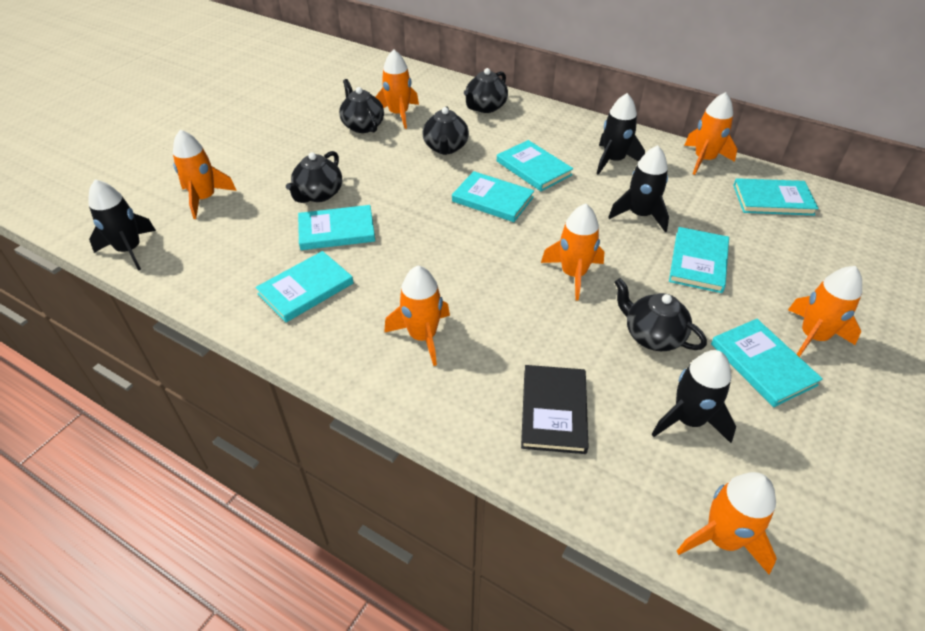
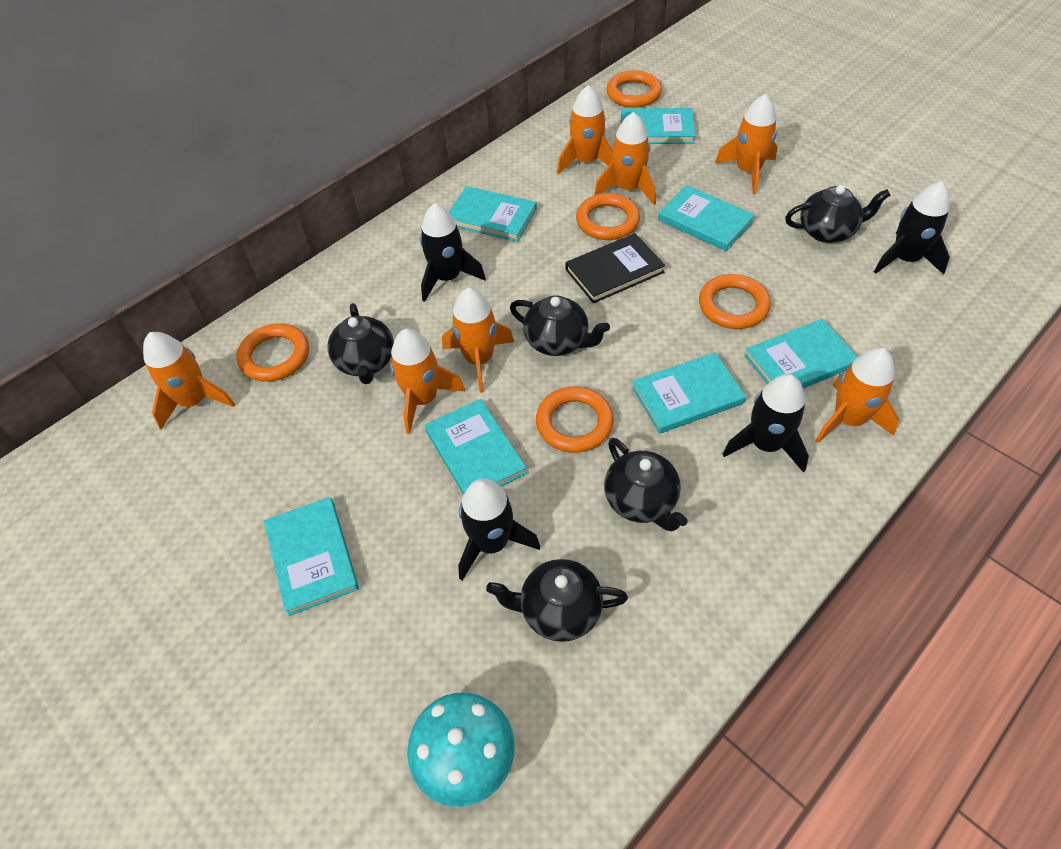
orange ring: 0 -> 5
turquoise mushroom: 0 -> 1

